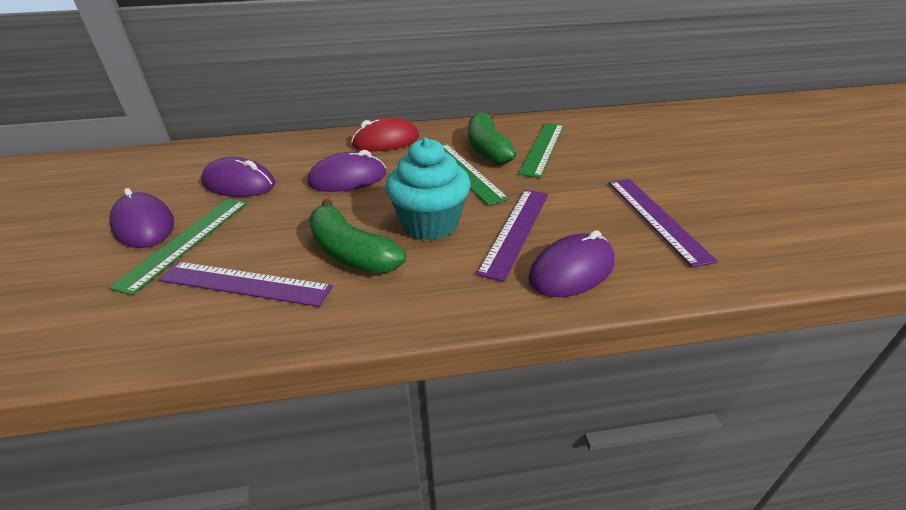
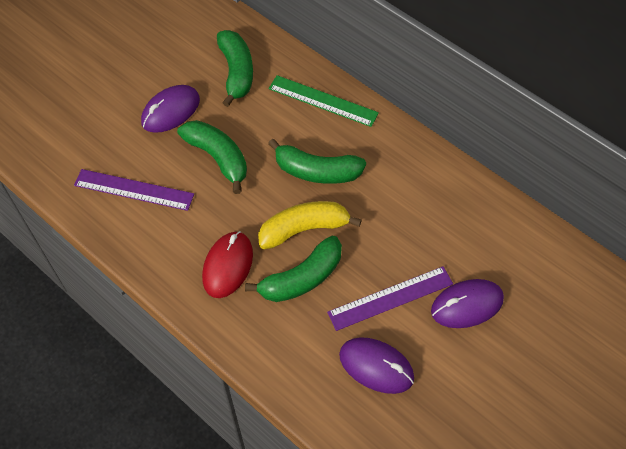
green banana: 2 -> 4
green ruler: 3 -> 1
purple mouse: 4 -> 3
purple ruler: 3 -> 2
turquoise cupcake: 1 -> 0
yellow banana: 0 -> 1

